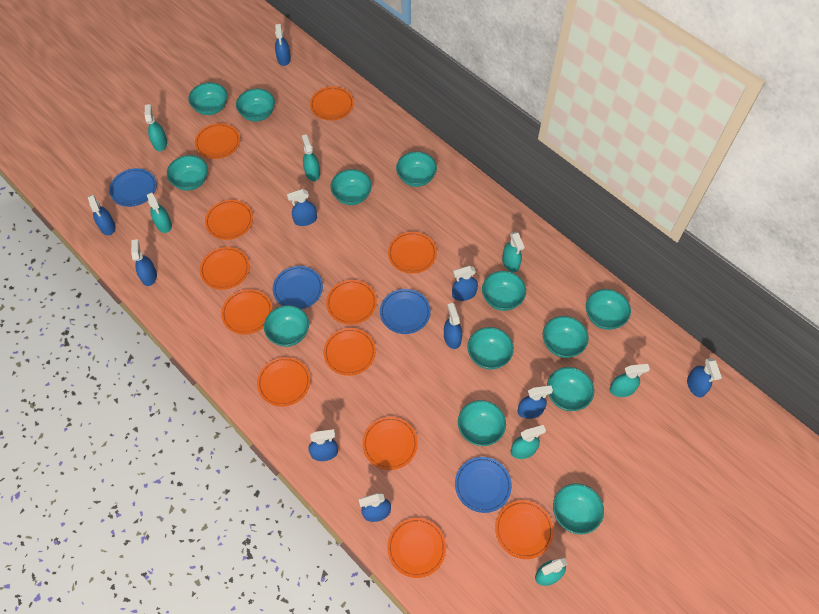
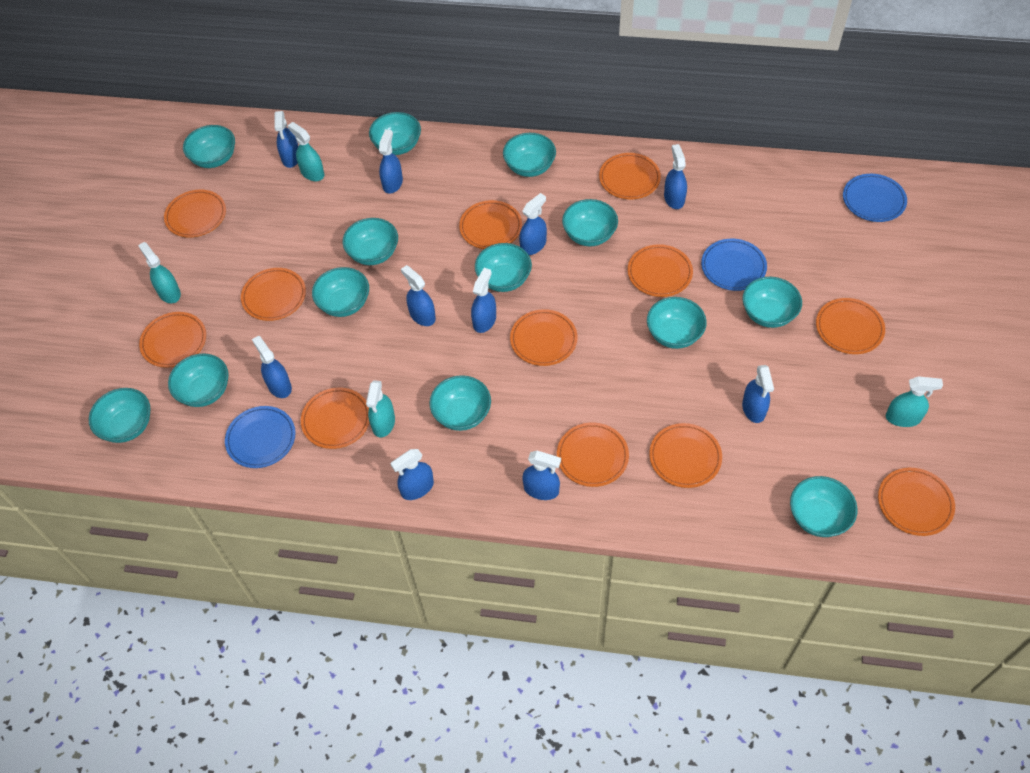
blue plate: 4 -> 3
turquoise spray bottle: 7 -> 4

